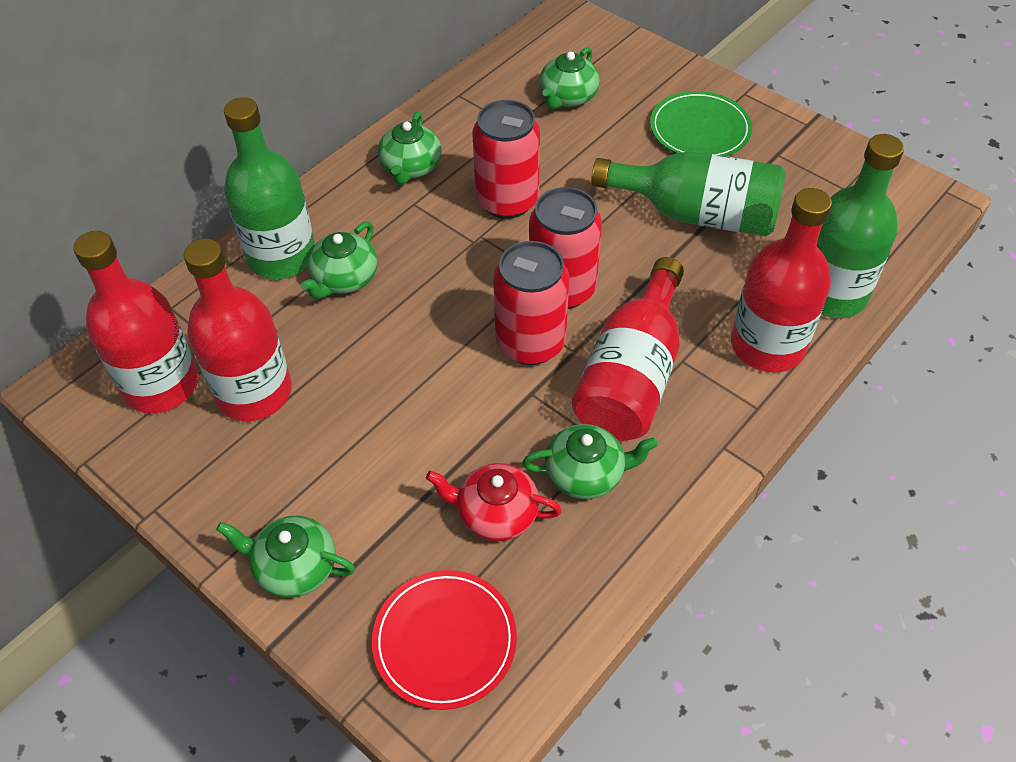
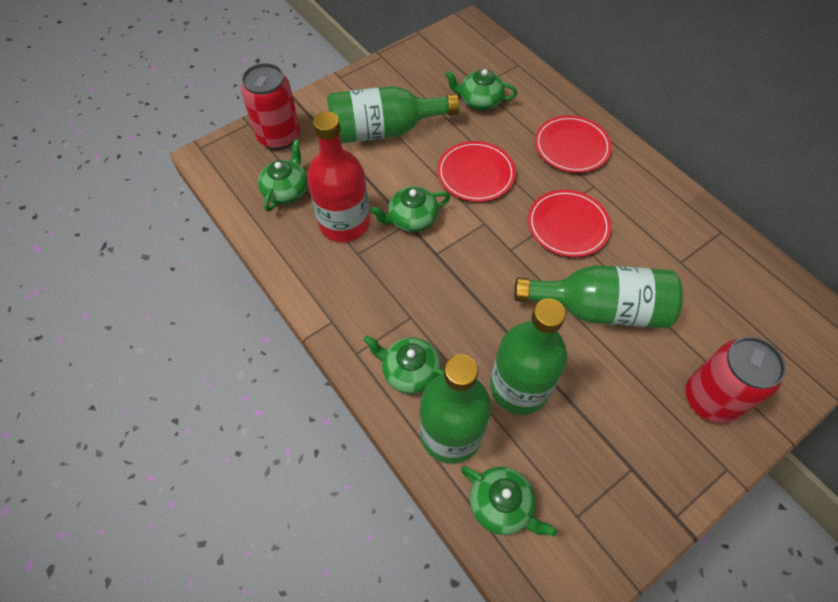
green bottle: 3 -> 4
green plate: 1 -> 0
red bottle: 4 -> 1
red can: 3 -> 2
red plate: 1 -> 3
red teapot: 1 -> 0

